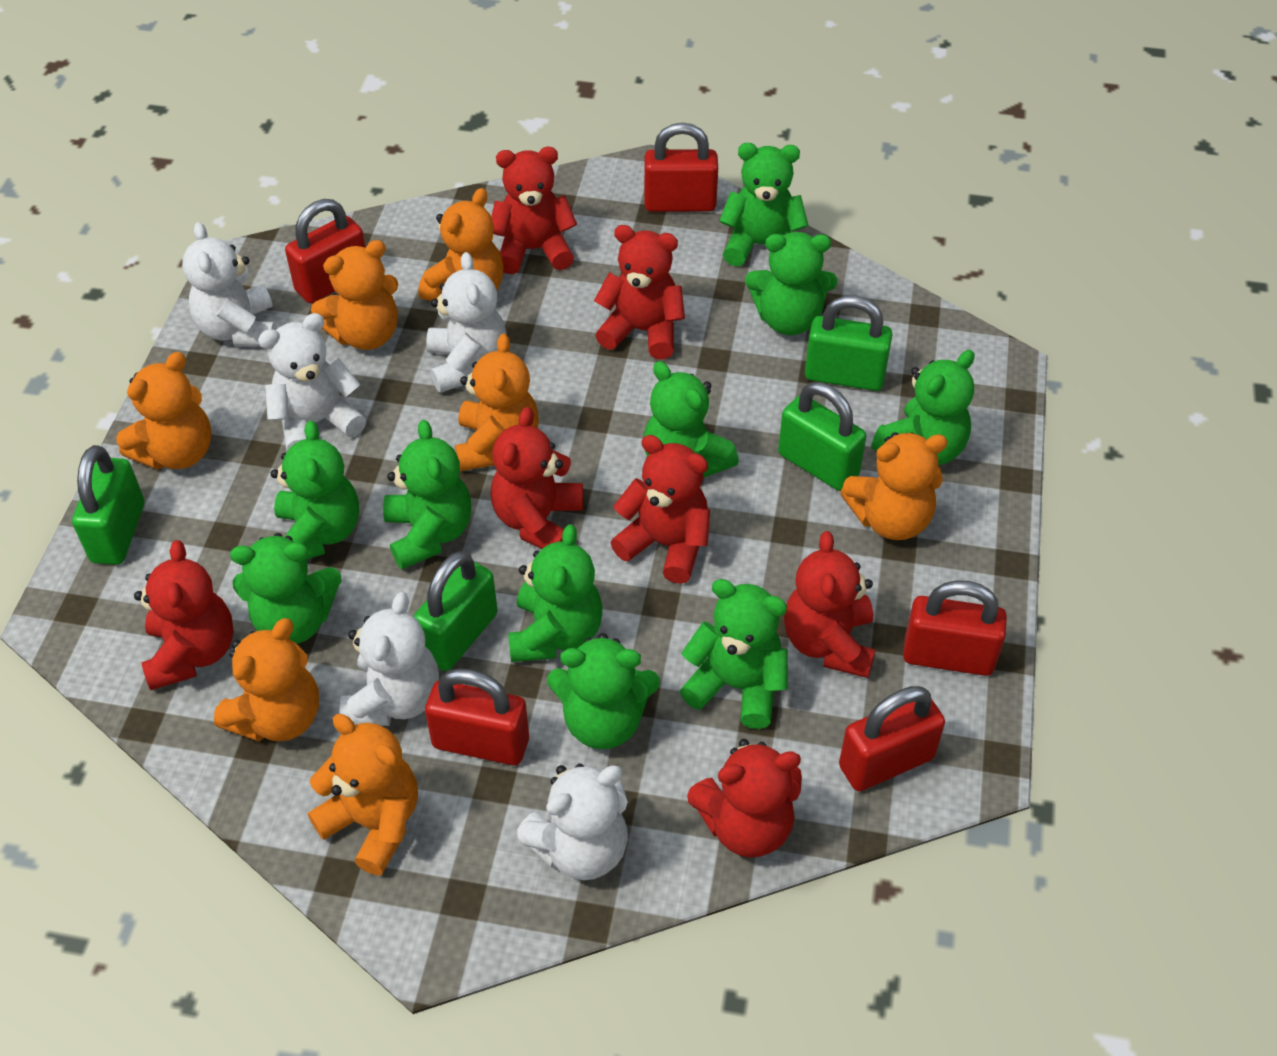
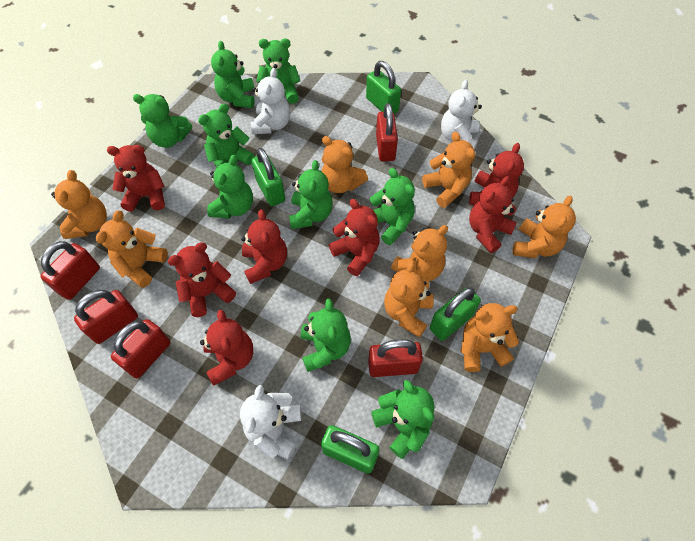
green teddy bear: 10 -> 9
orange teddy bear: 7 -> 8
white teddy bear: 5 -> 3

